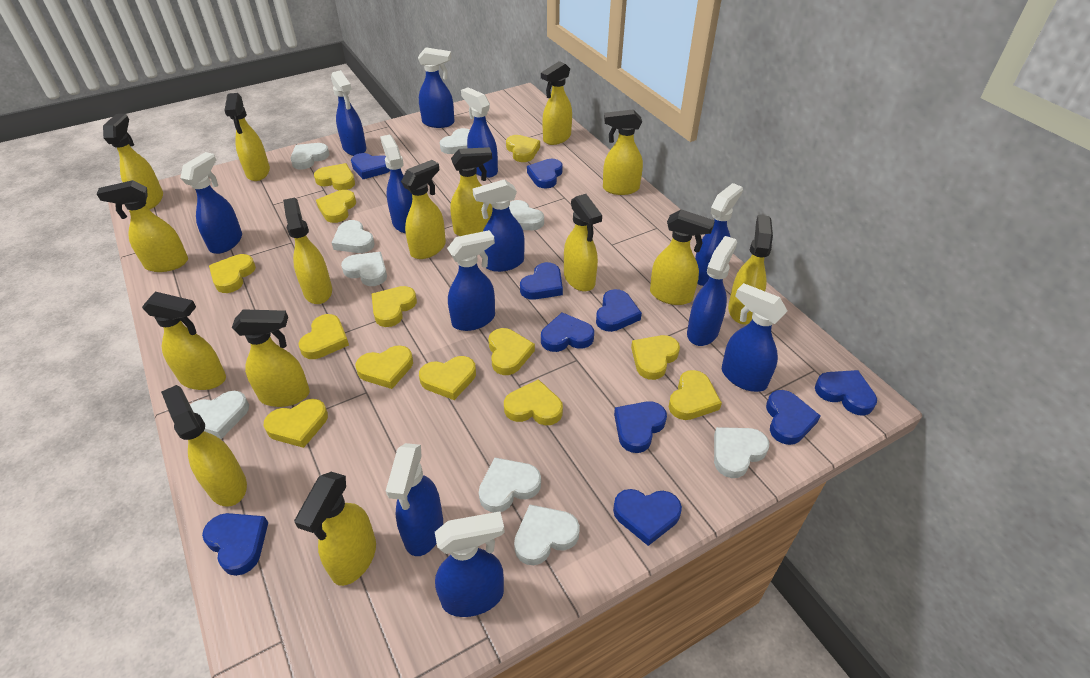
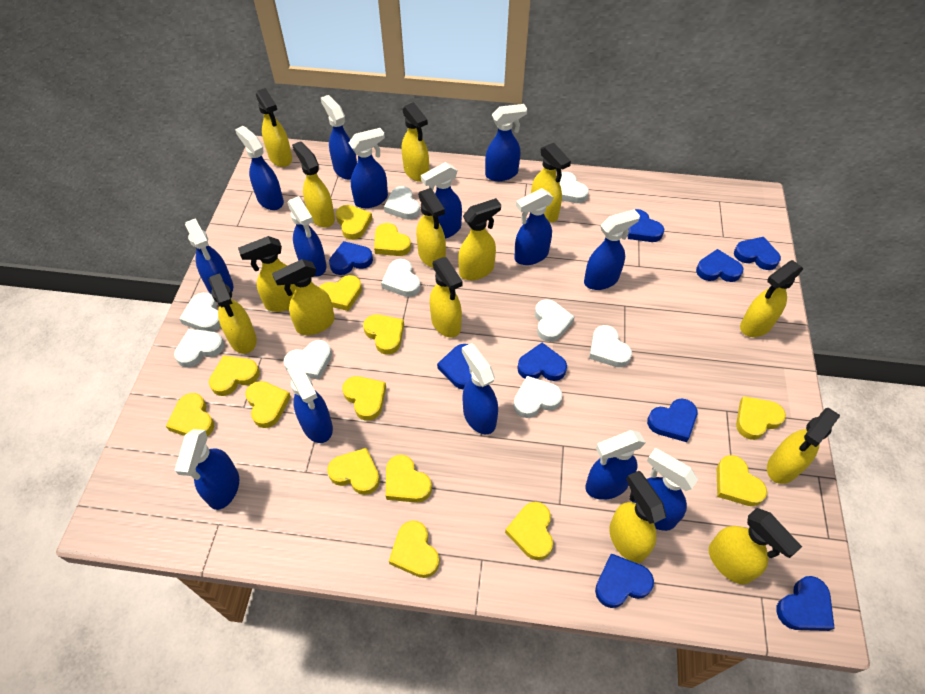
blue heart: 10 -> 9
blue spray bottle: 12 -> 14
yellow heart: 13 -> 14
yellow spray bottle: 15 -> 14

